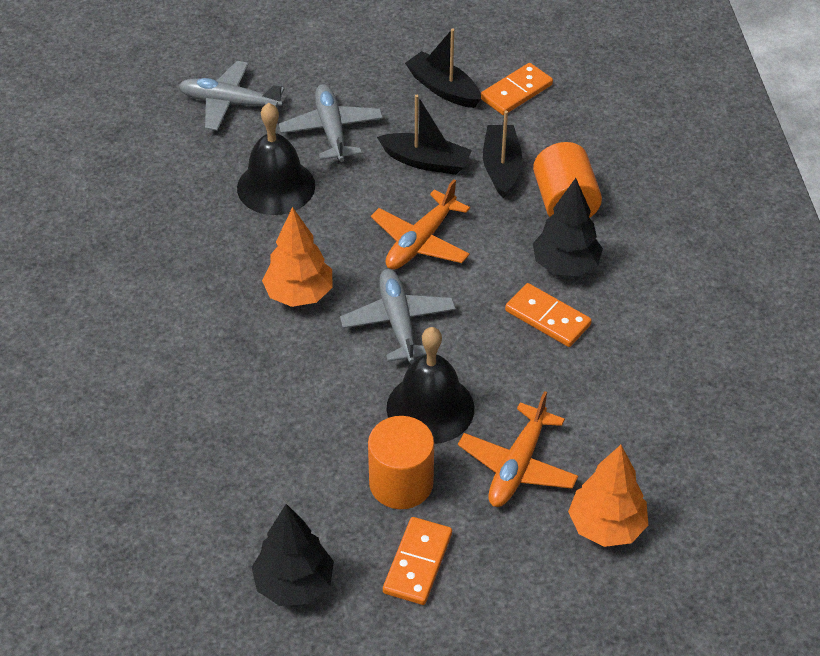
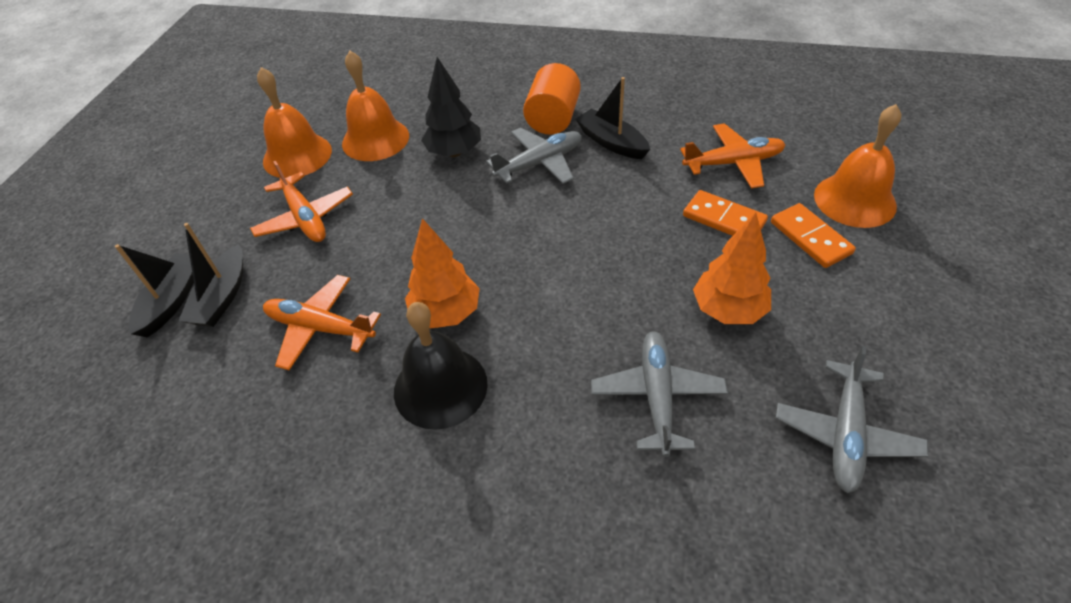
black bell: 2 -> 1
black tree: 2 -> 1
orange bell: 0 -> 3
orange cylinder: 2 -> 1
orange domino: 3 -> 2
orange plane: 2 -> 3

